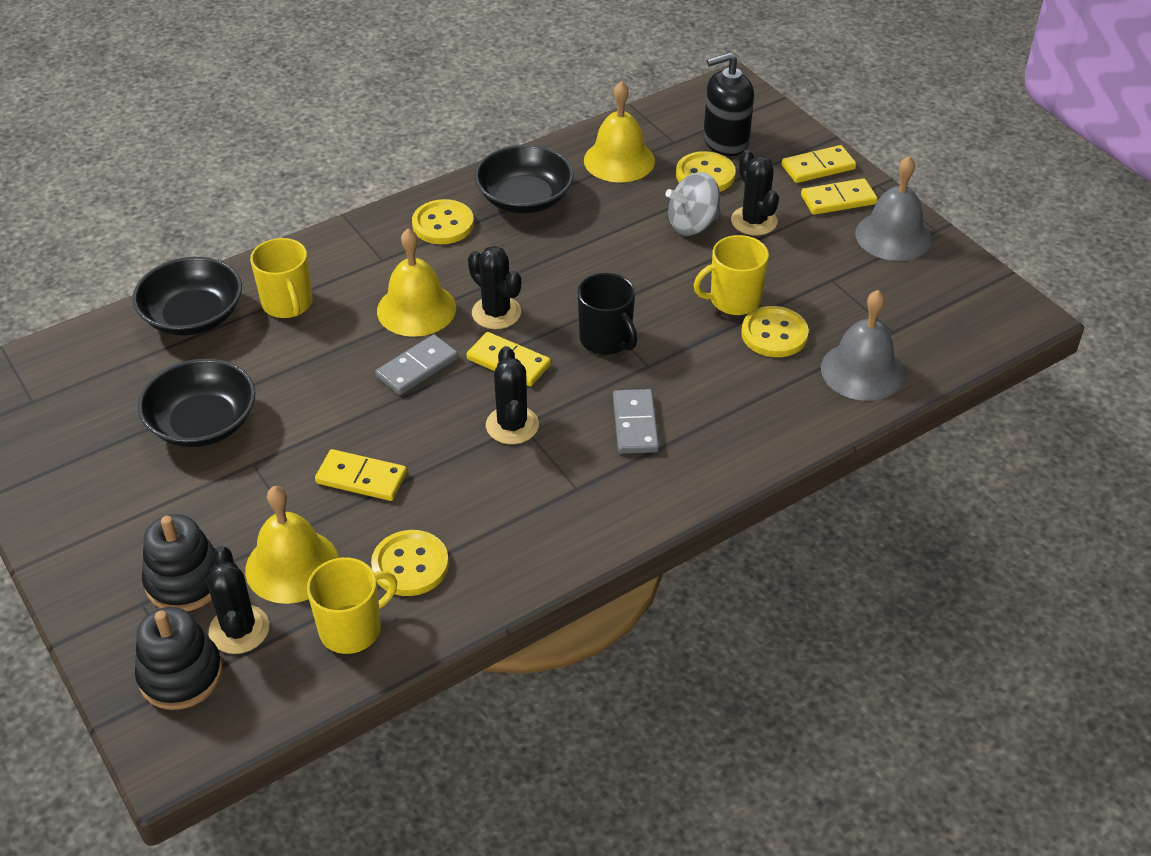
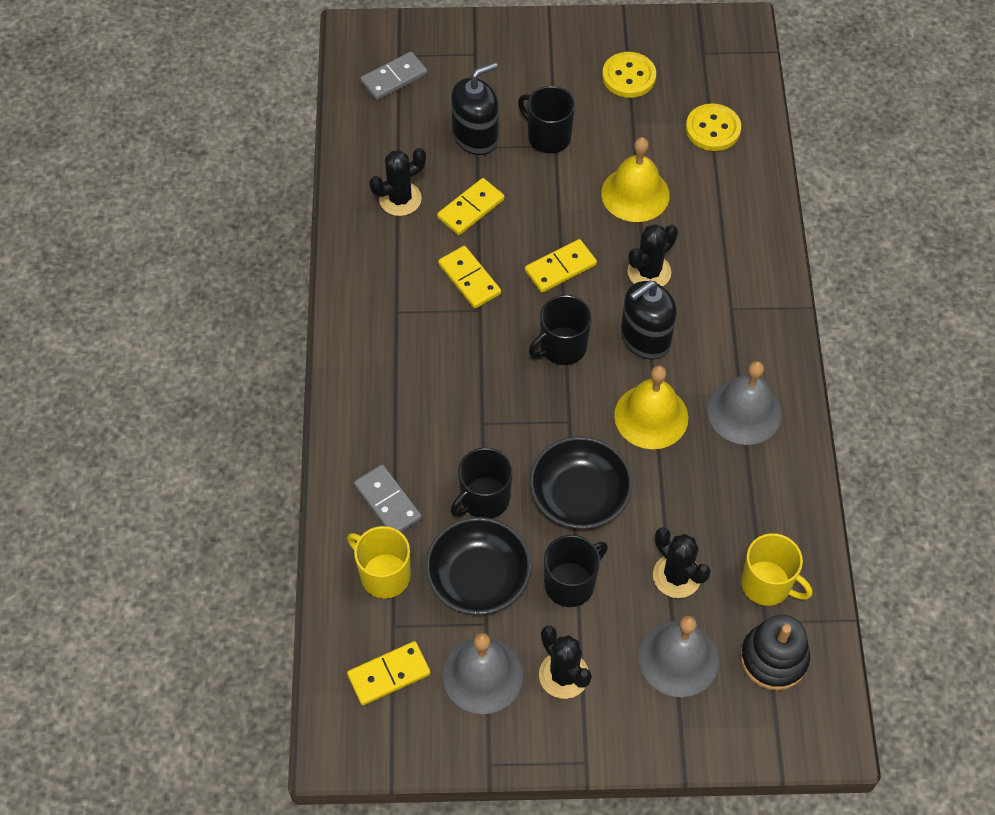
black bowl: 3 -> 2
black mug: 1 -> 4
black soap dispenser: 1 -> 2
black stacking toy: 2 -> 1
grey bell: 2 -> 3
grey spinning top: 1 -> 0
yellow bell: 3 -> 2
yellow button: 4 -> 2
yellow mug: 3 -> 2

